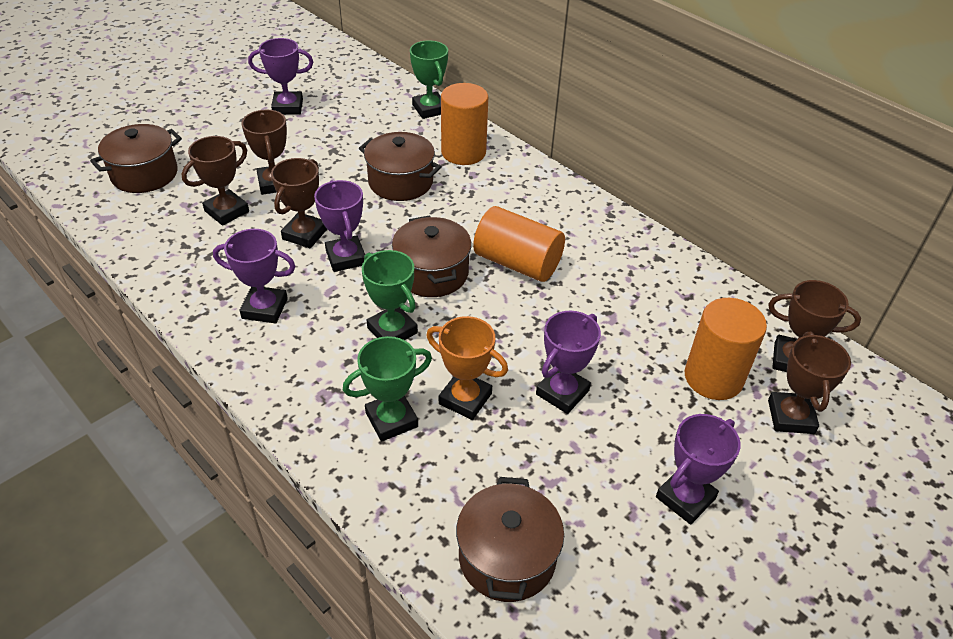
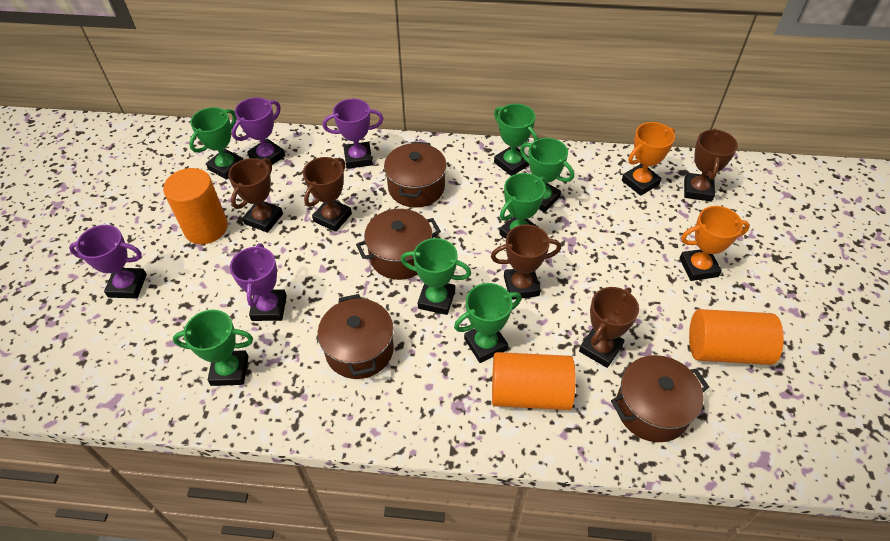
green trophy: 3 -> 7
orange trophy: 1 -> 2
purple trophy: 5 -> 4

